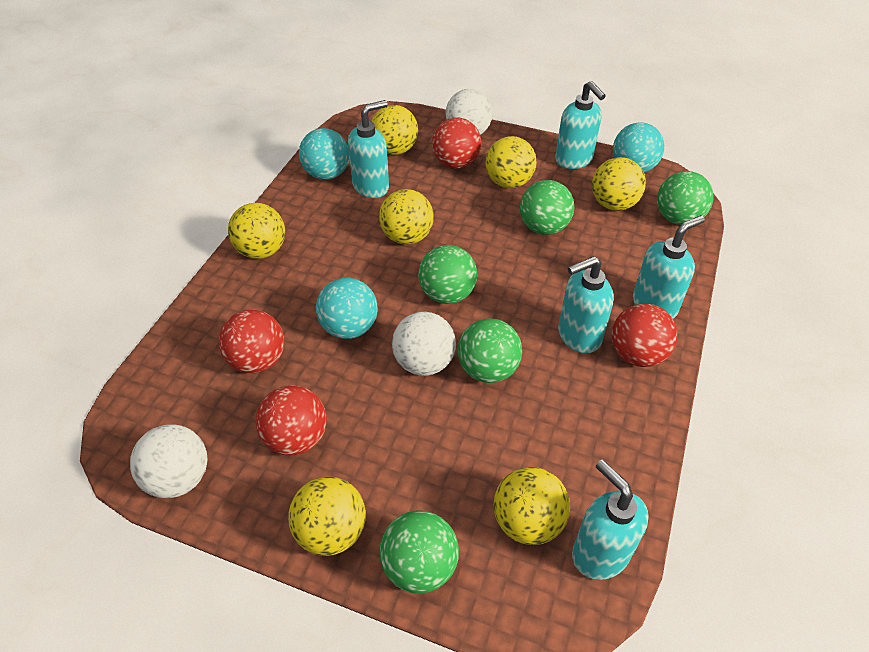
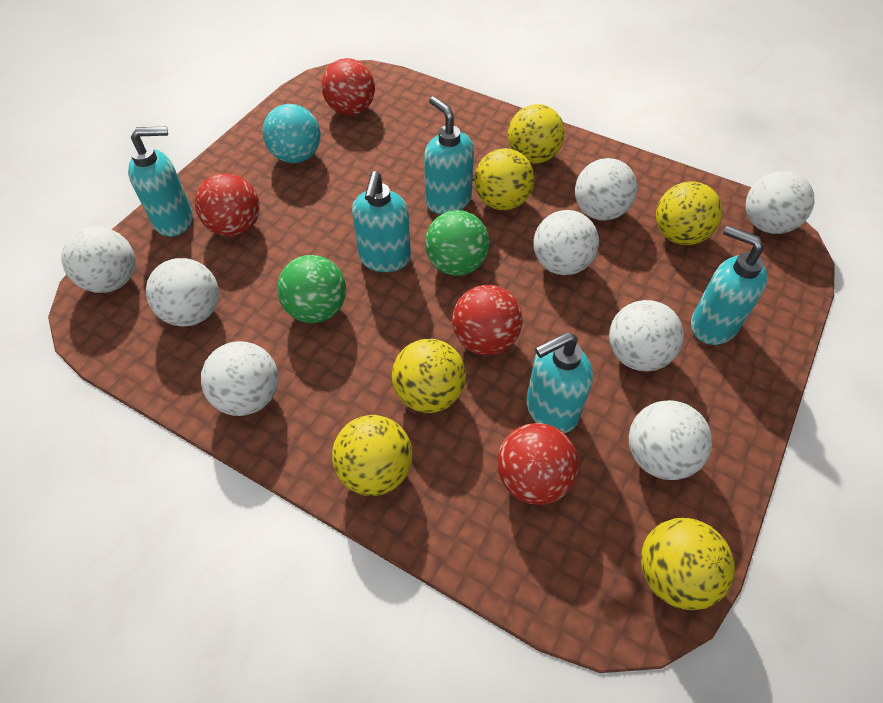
green ball: 5 -> 2
turquoise ball: 3 -> 1
white ball: 3 -> 8
yellow ball: 7 -> 6

